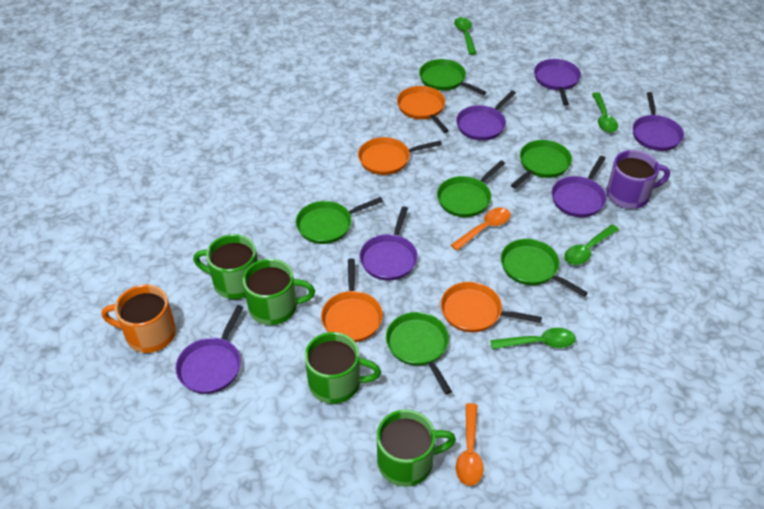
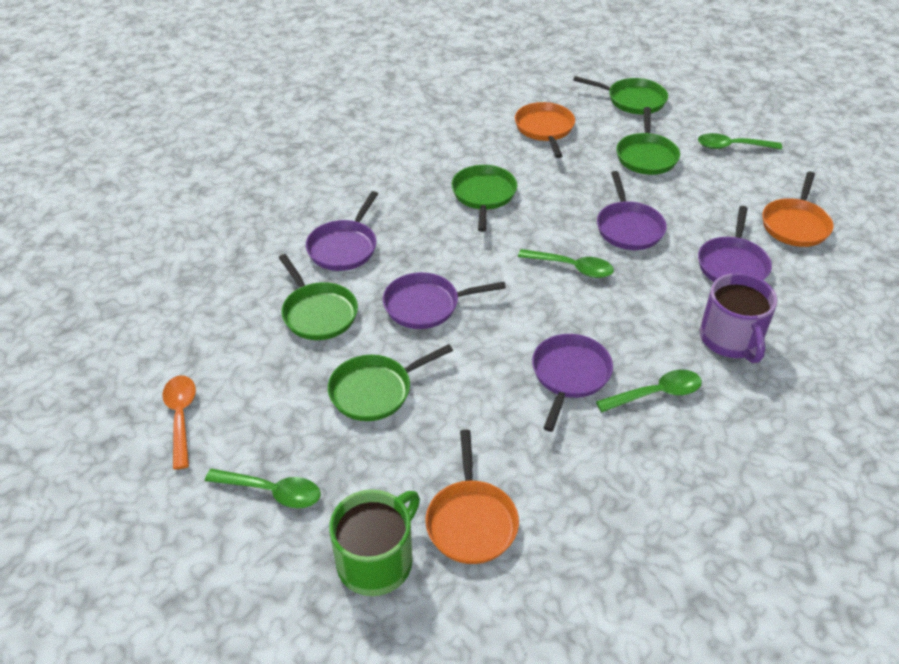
green mug: 4 -> 1
green pan: 6 -> 5
orange mug: 1 -> 0
orange pan: 4 -> 3
orange spoon: 2 -> 1
purple pan: 6 -> 5

